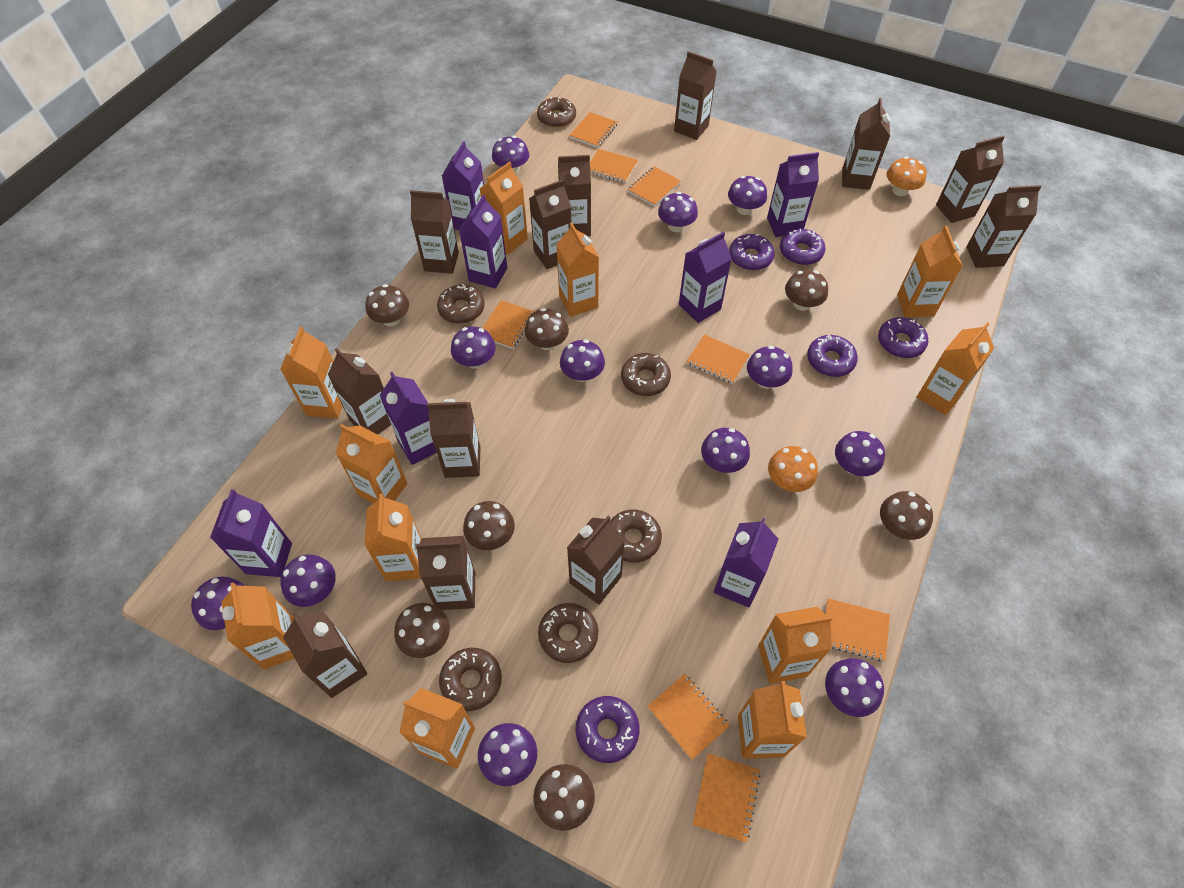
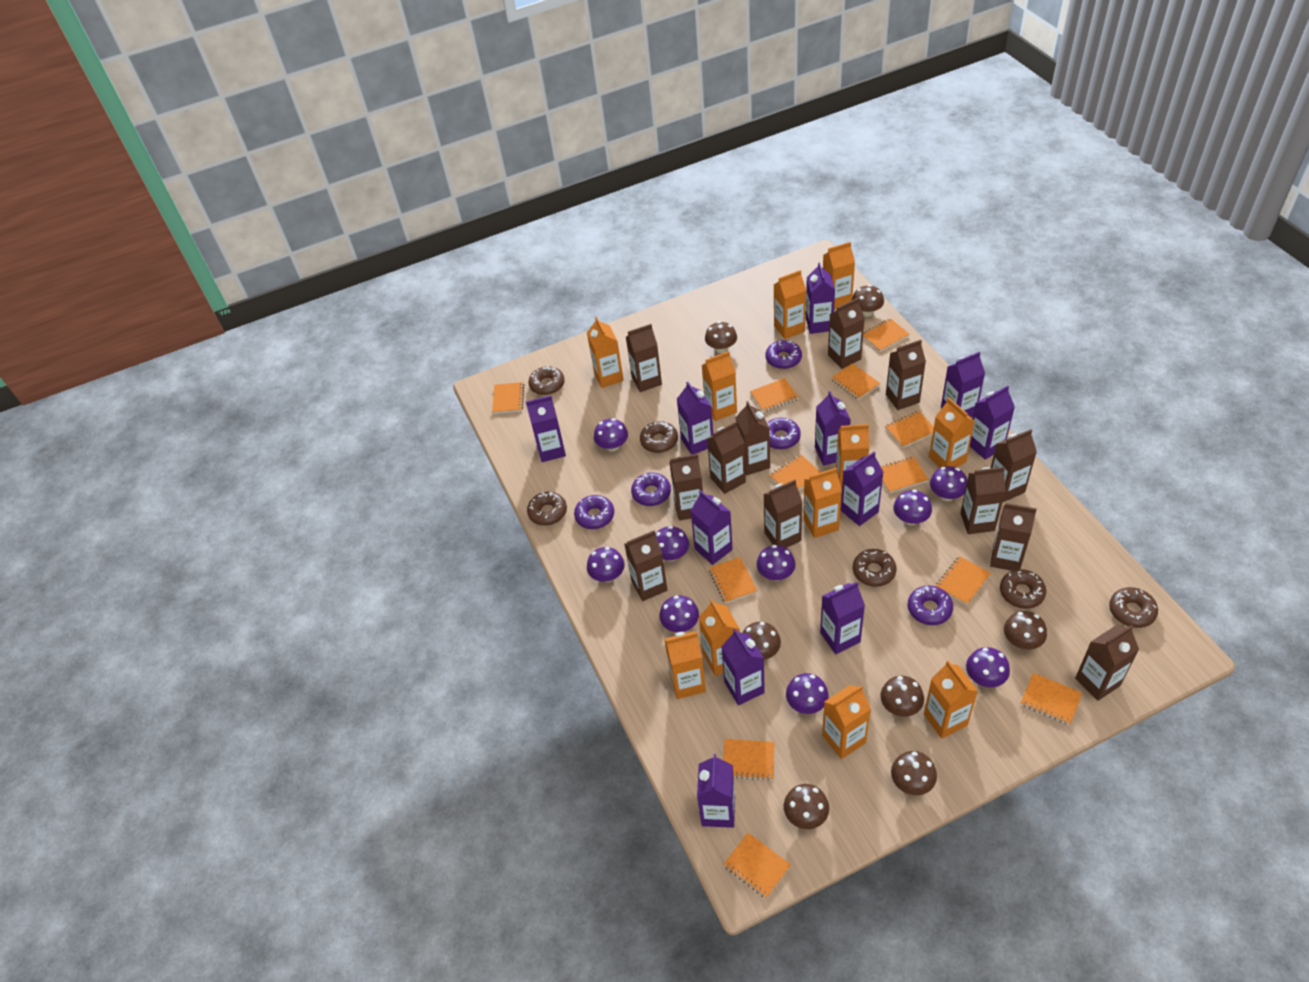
orange mushroom: 2 -> 0
orange notebook: 8 -> 12
purple carton: 7 -> 11
purple mushroom: 12 -> 9

